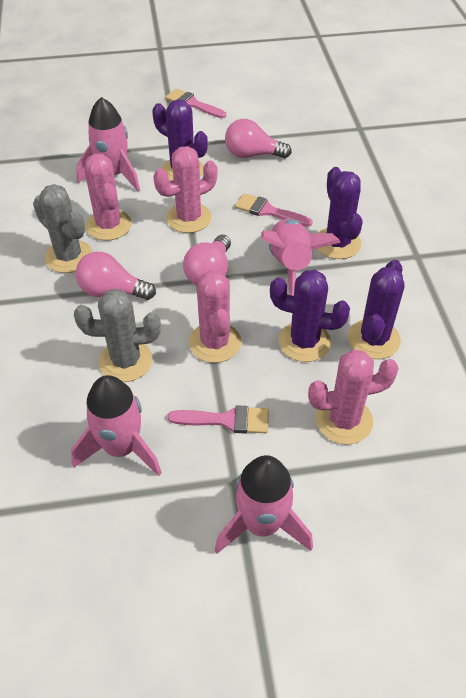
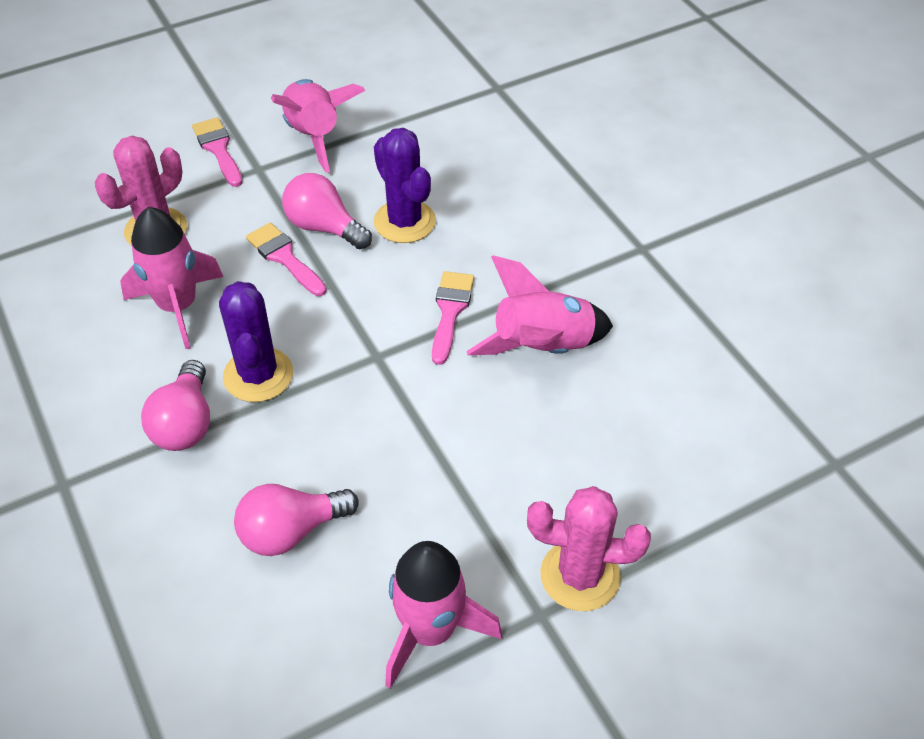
grey cactus: 2 -> 0
pink cactus: 4 -> 2
purple cactus: 4 -> 2

